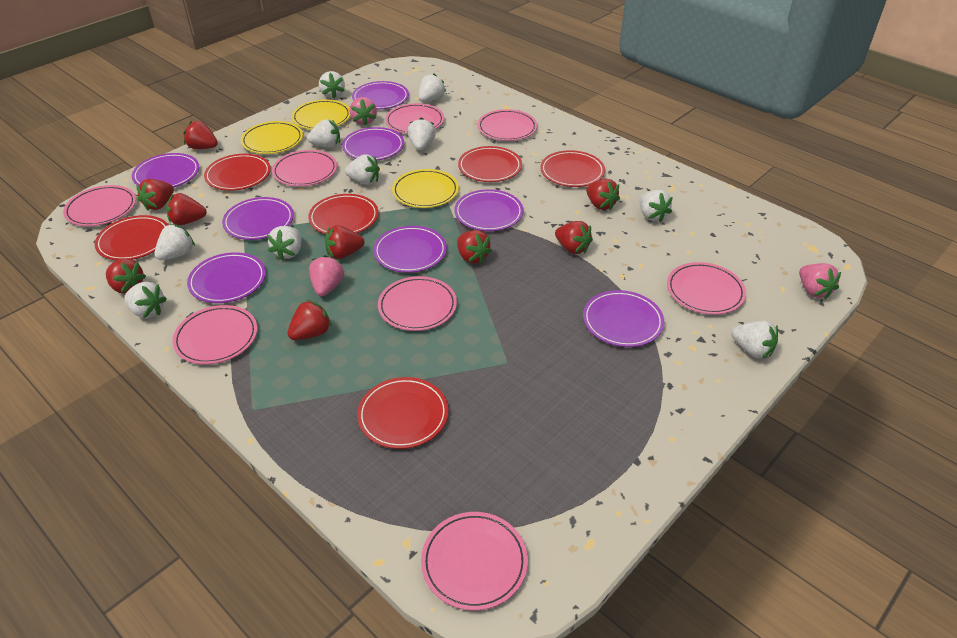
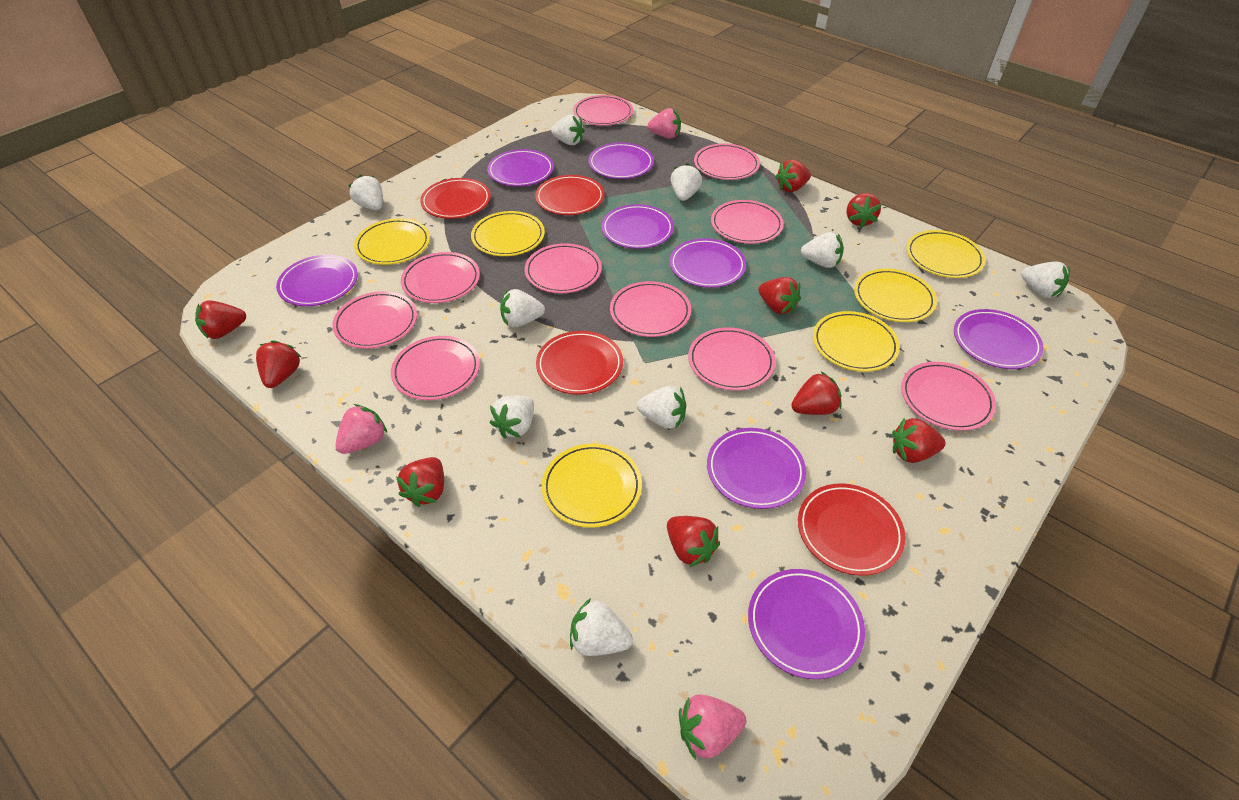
pink plate: 8 -> 10
red plate: 6 -> 4
white strawberry: 10 -> 9
yellow plate: 3 -> 6

